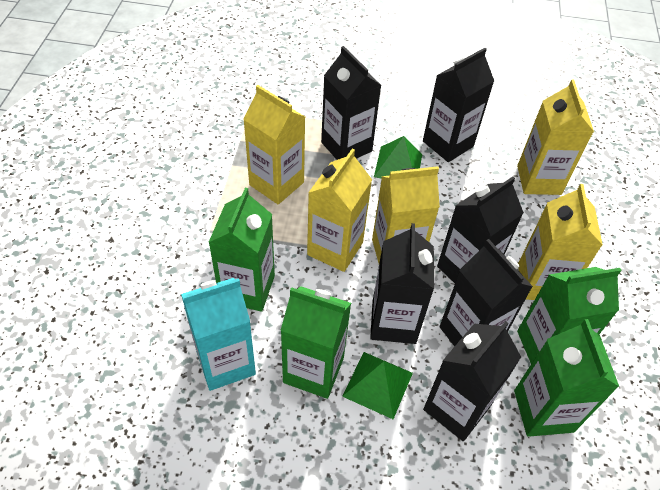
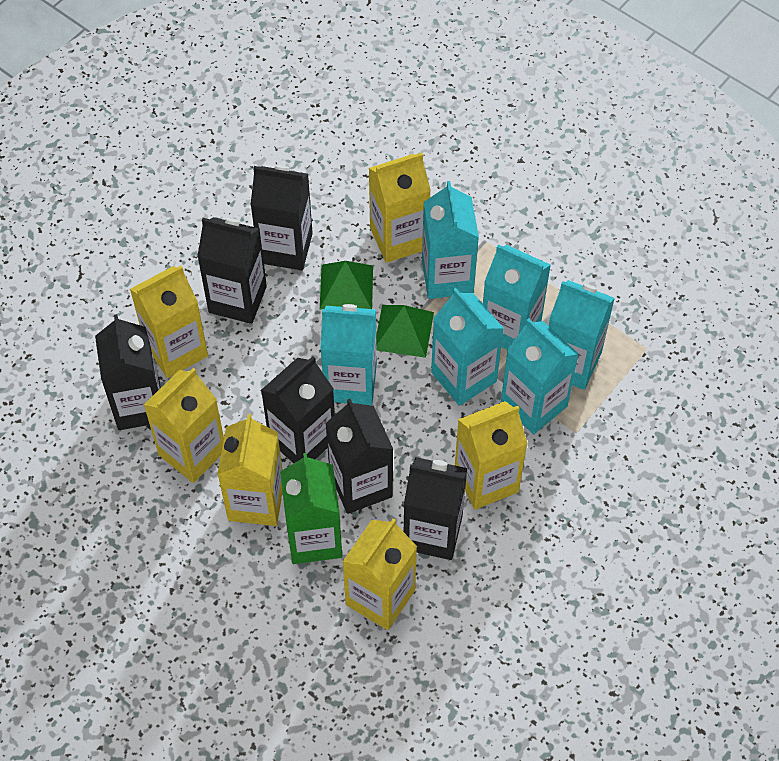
green carton: 4 -> 1
turquoise carton: 1 -> 6
yellow carton: 5 -> 6

